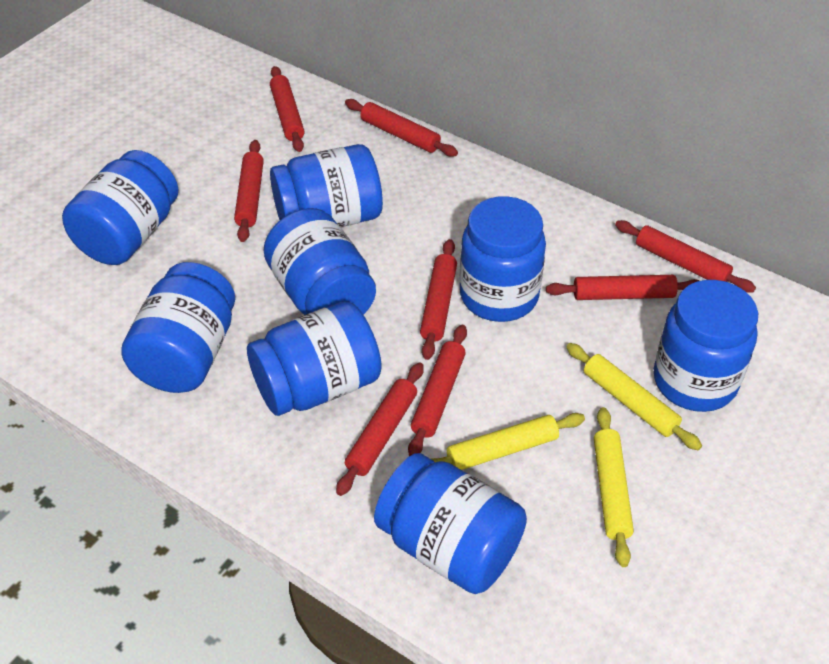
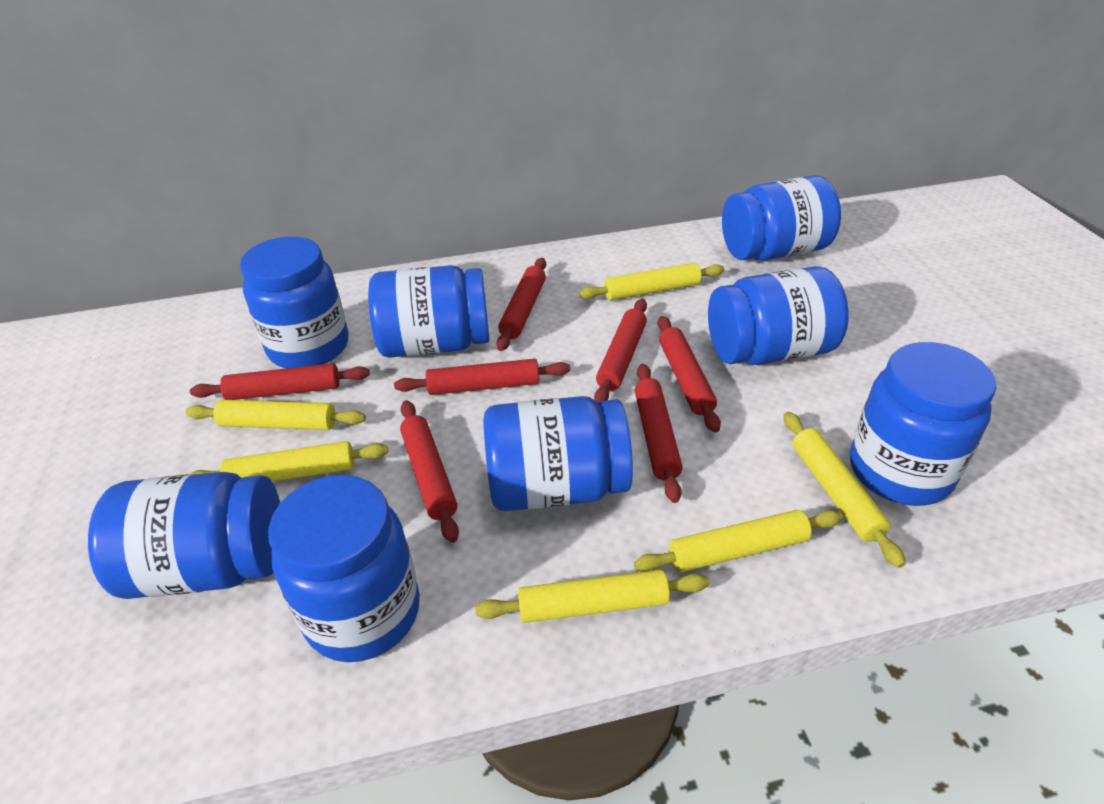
red rolling pin: 8 -> 7
yellow rolling pin: 3 -> 6

